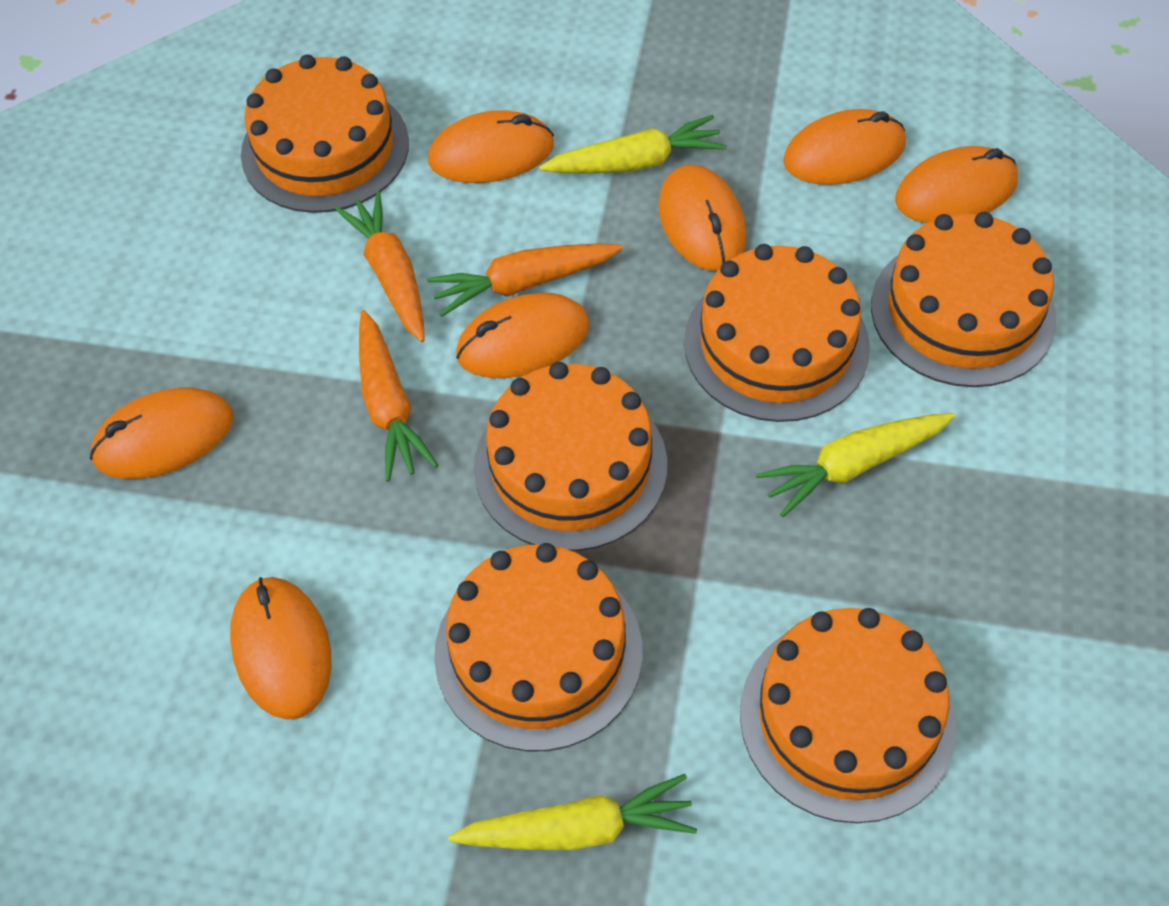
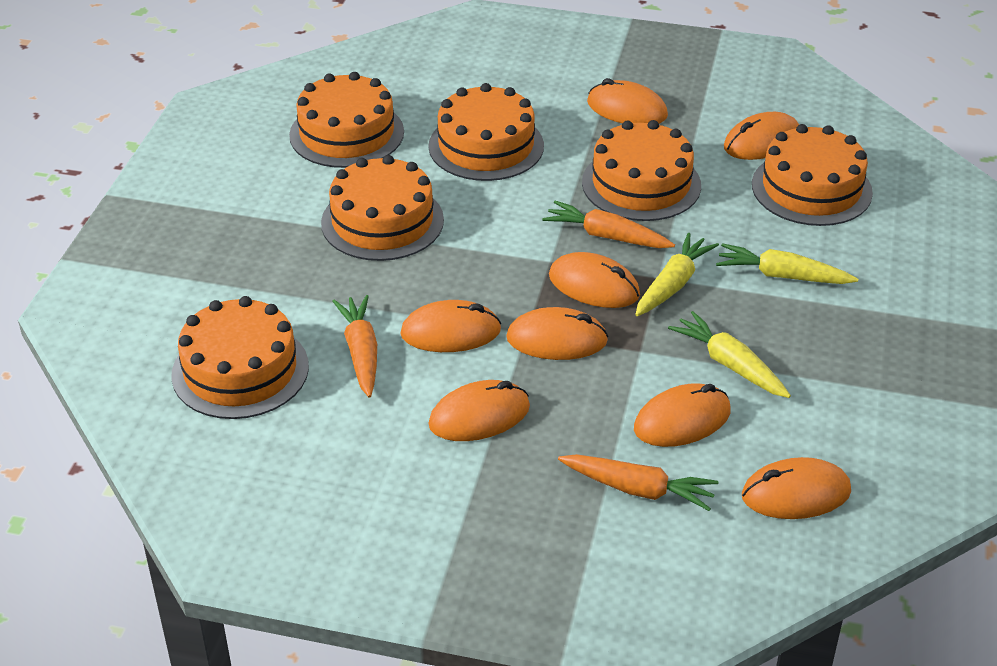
orange mouse: 7 -> 8

